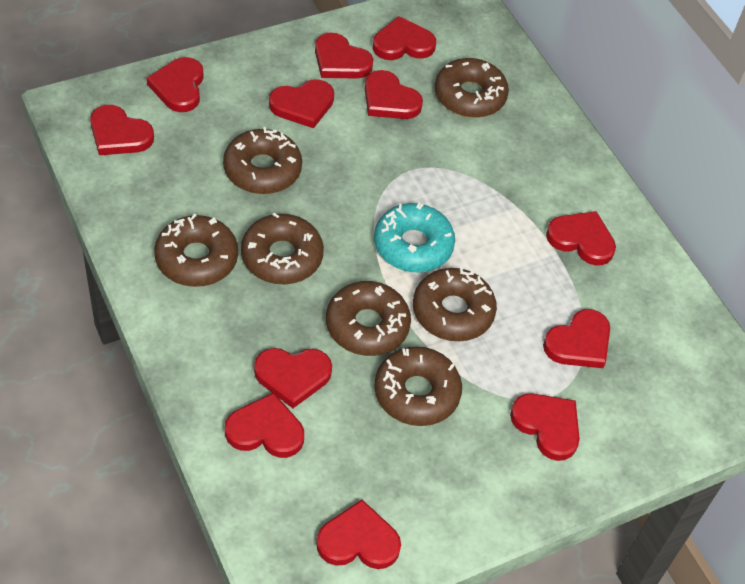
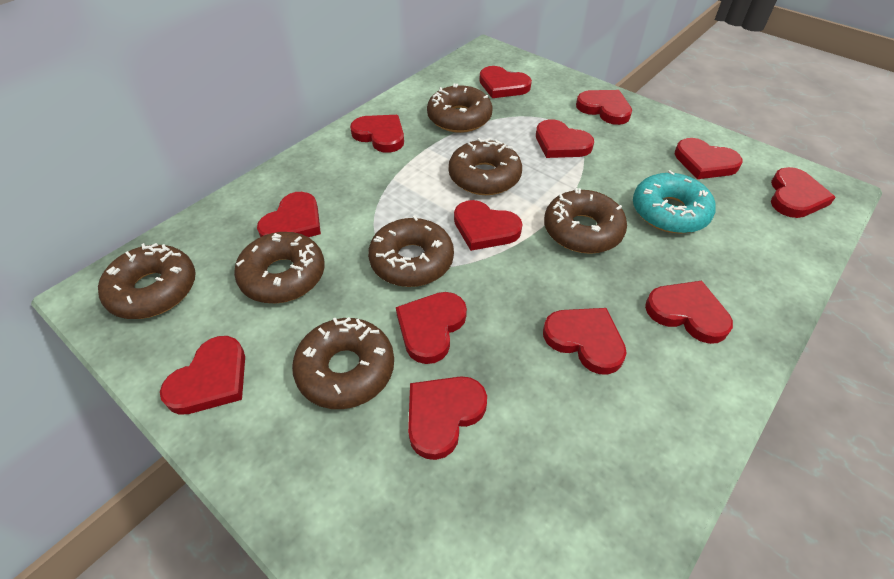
red heart: 12 -> 13

